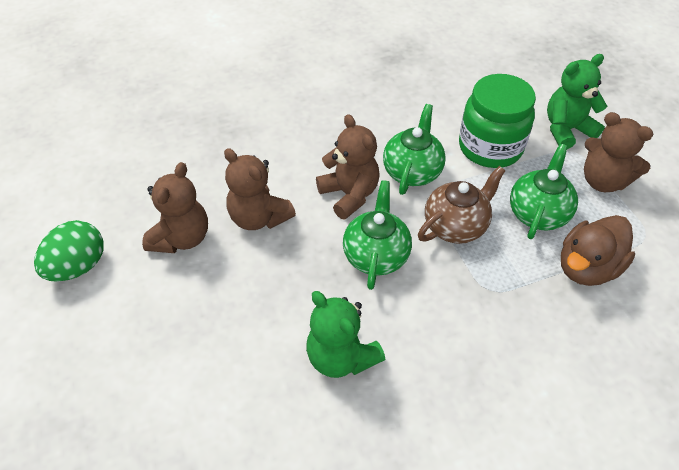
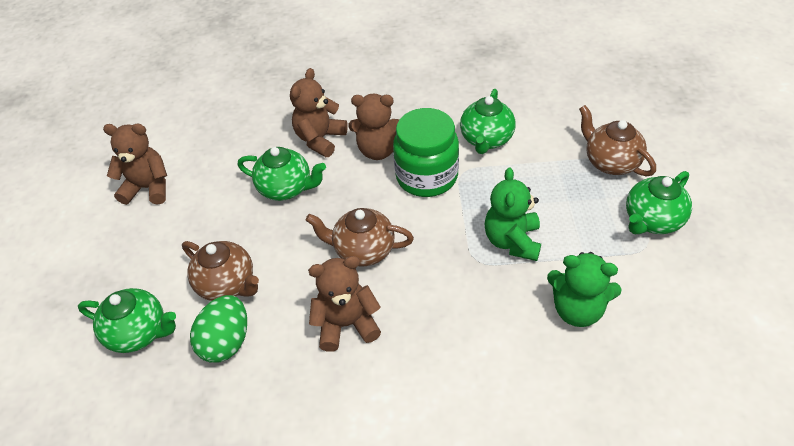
brown duck: 1 -> 0
brown teapot: 1 -> 3
green teapot: 3 -> 4

